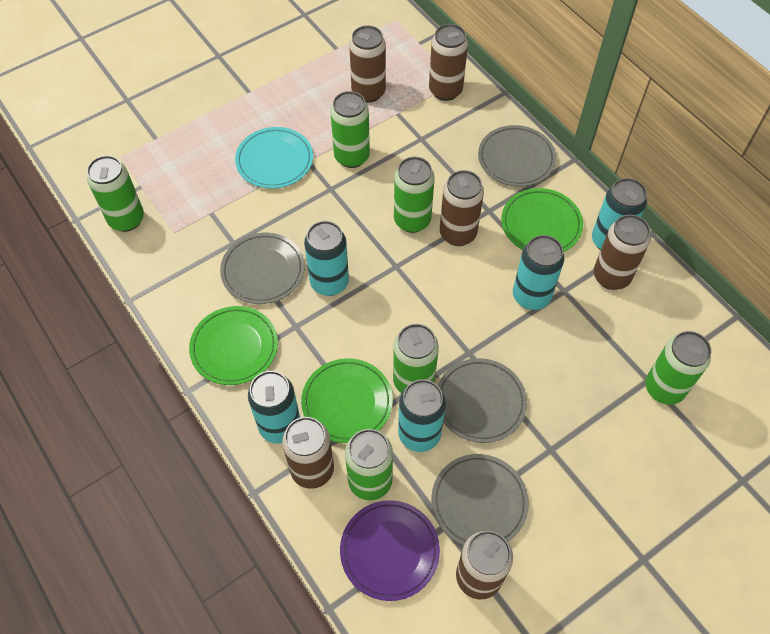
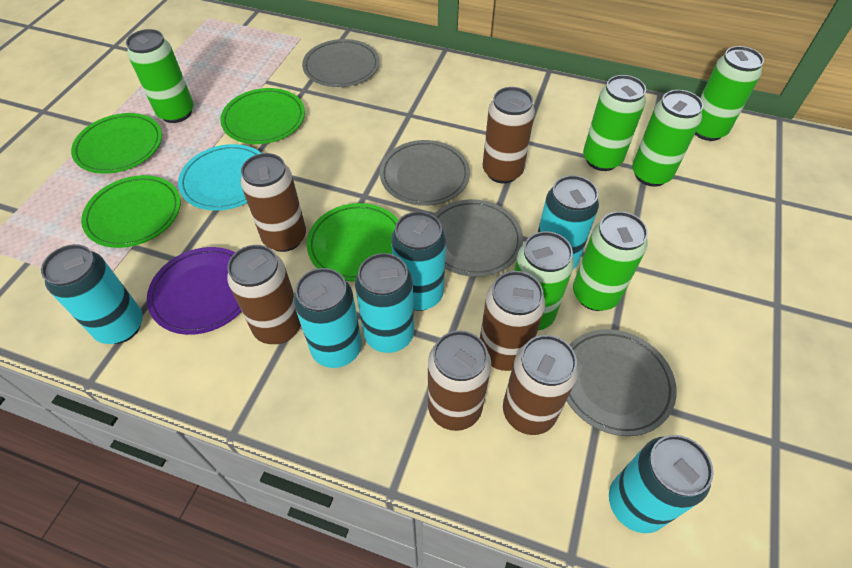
green plate: 3 -> 4
turquoise can: 5 -> 6

